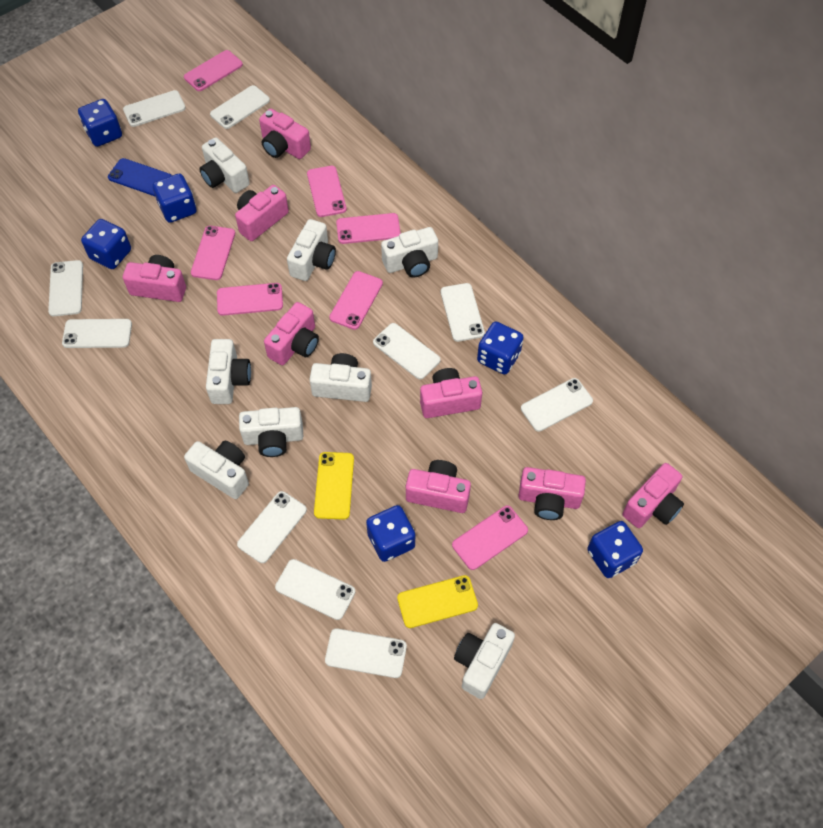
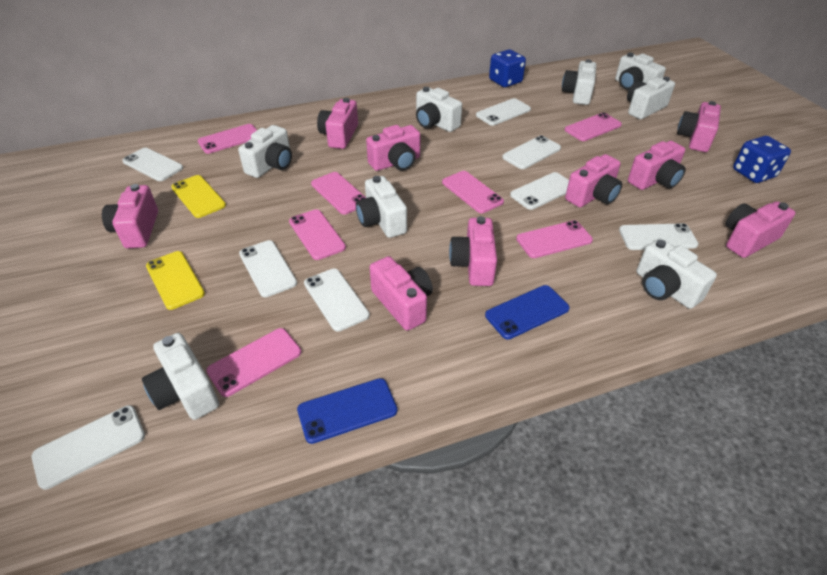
blue dice: 6 -> 2
blue phone: 1 -> 2
pink camera: 8 -> 9
white phone: 10 -> 8

